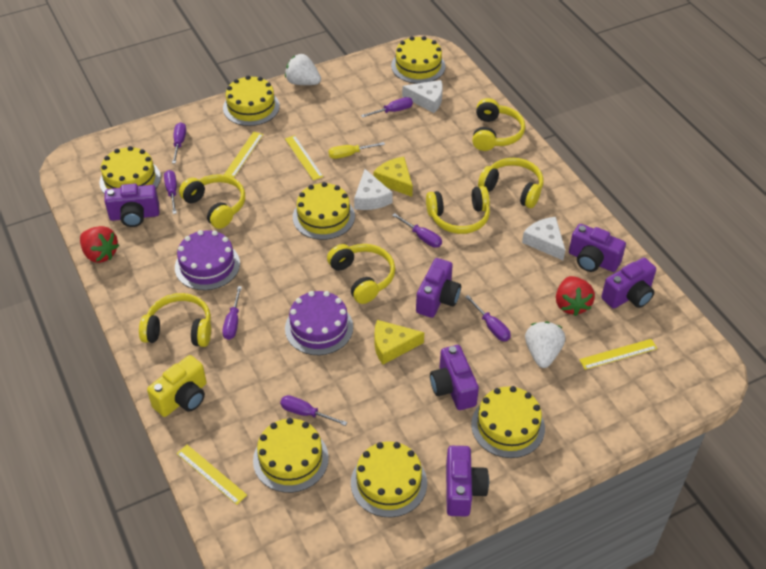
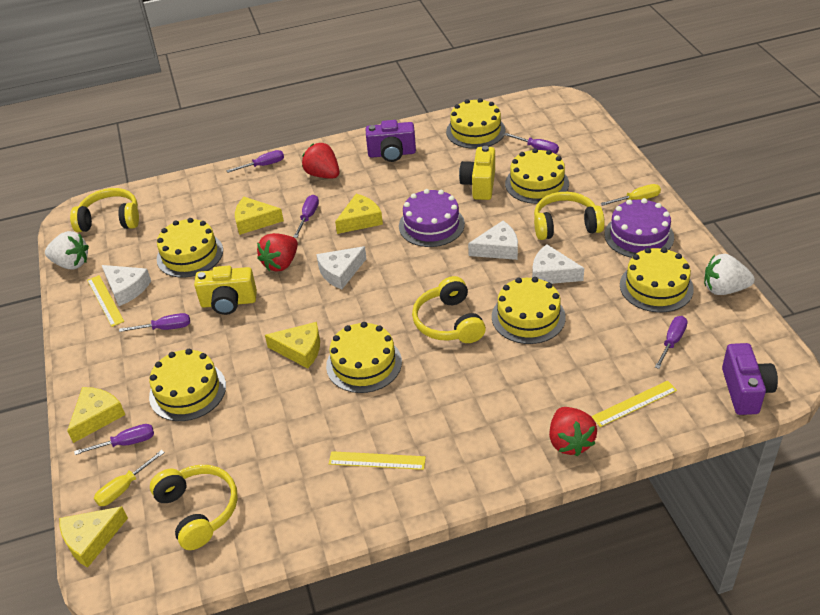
purple camera: 6 -> 2
purple screwdriver: 7 -> 6
red strawberry: 2 -> 3
white cheese: 3 -> 4
yellow camera: 1 -> 2
yellow cheese: 2 -> 5
yellow headphones: 6 -> 4
yellow ruler: 4 -> 3
yellow screwdriver: 1 -> 2

